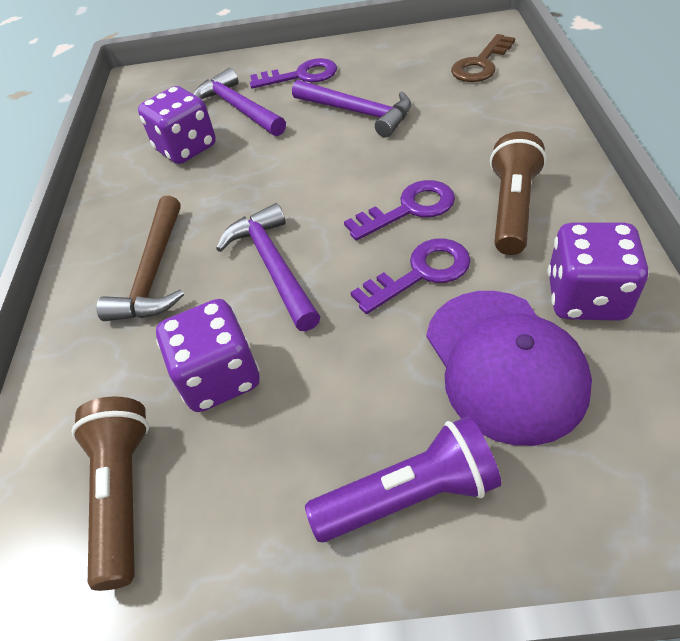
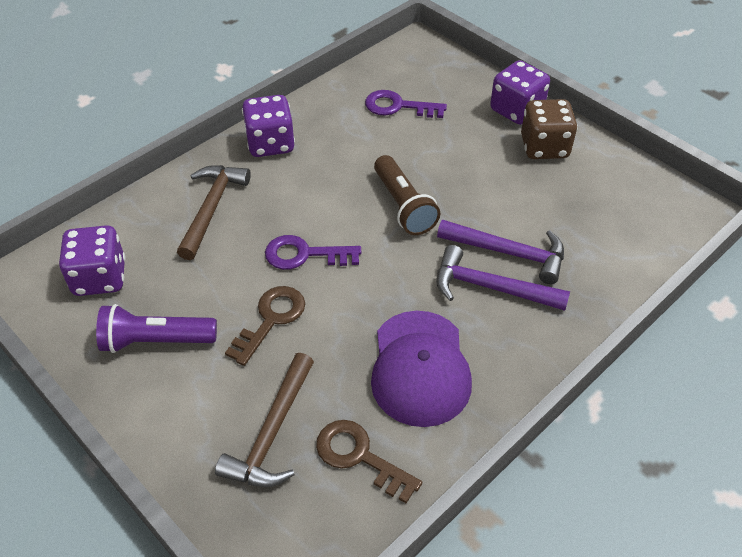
brown dice: 0 -> 1
brown flashlight: 2 -> 1
brown hammer: 1 -> 2
brown key: 1 -> 2
purple hammer: 3 -> 2
purple key: 3 -> 2

